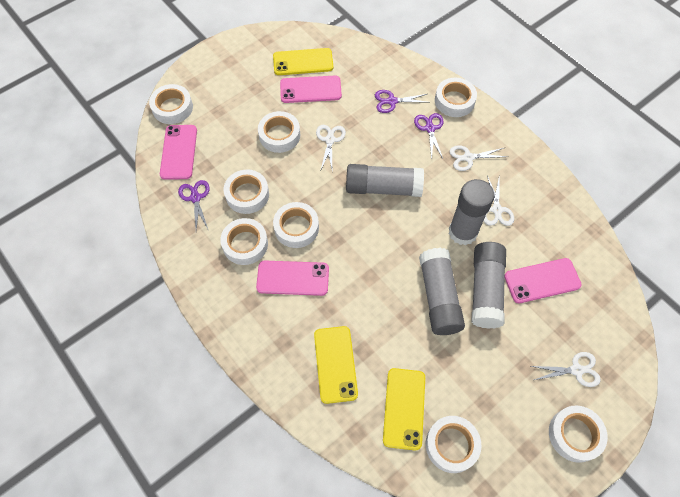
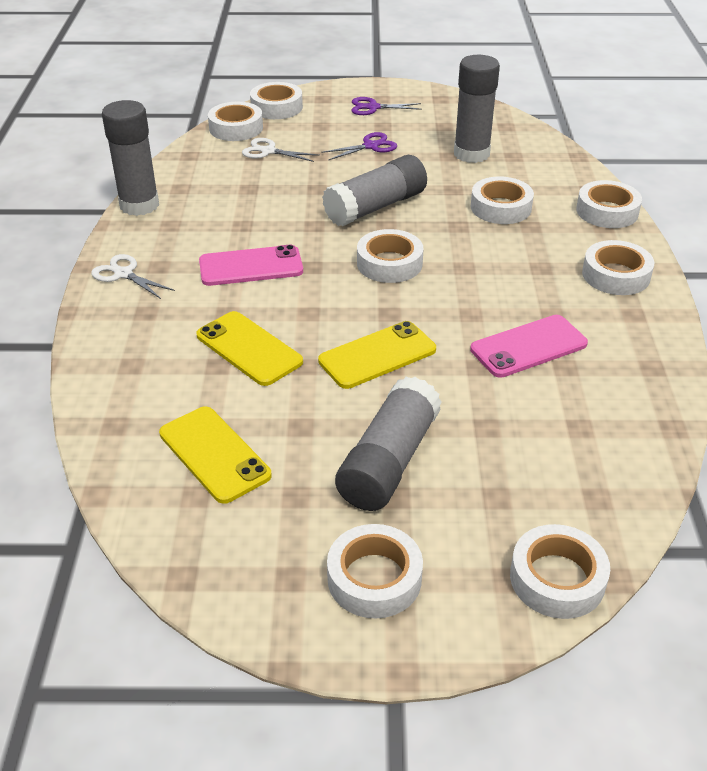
pink phone: 4 -> 2
purple scissors: 3 -> 2
white scissors: 4 -> 2

